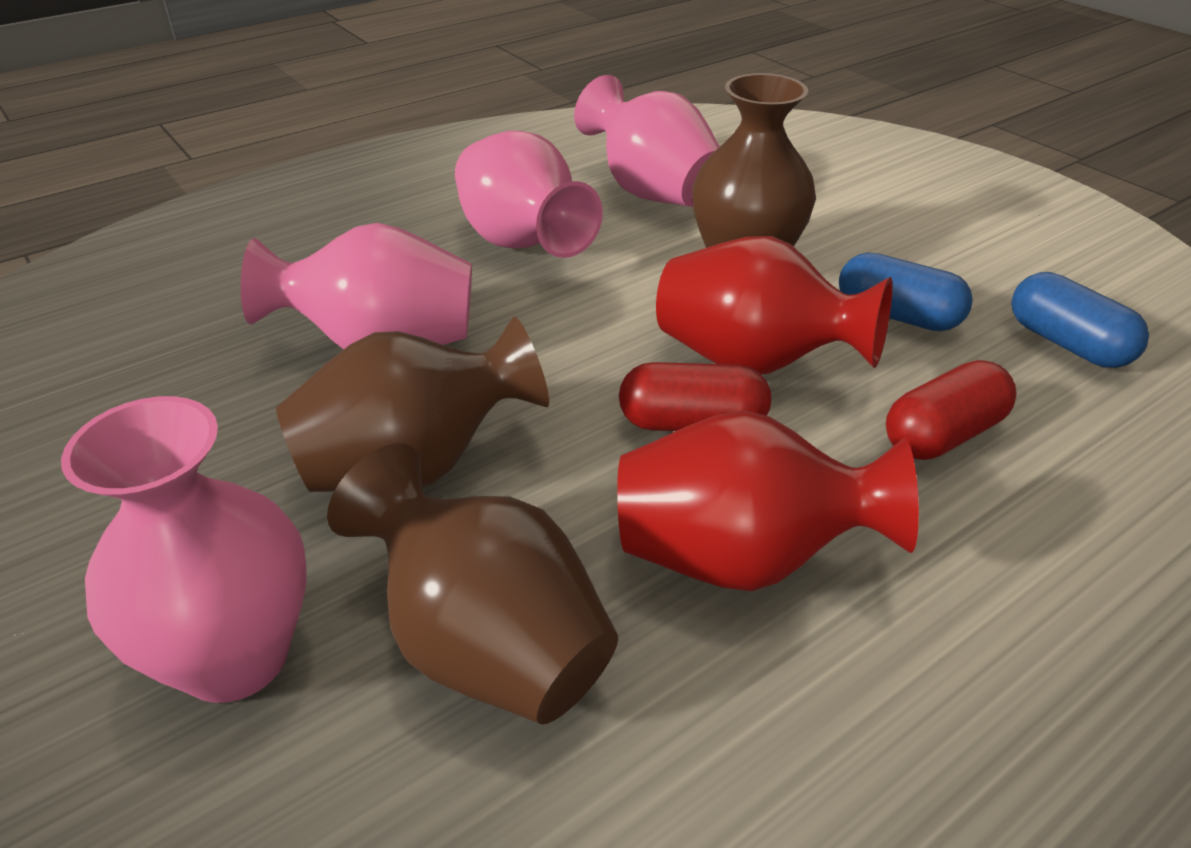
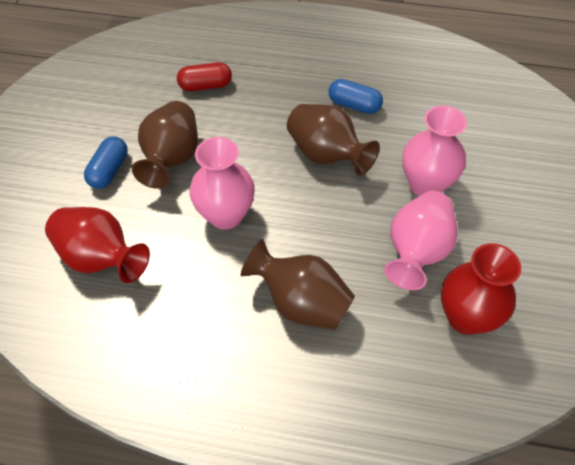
pink vase: 4 -> 3
red capsule: 2 -> 1

